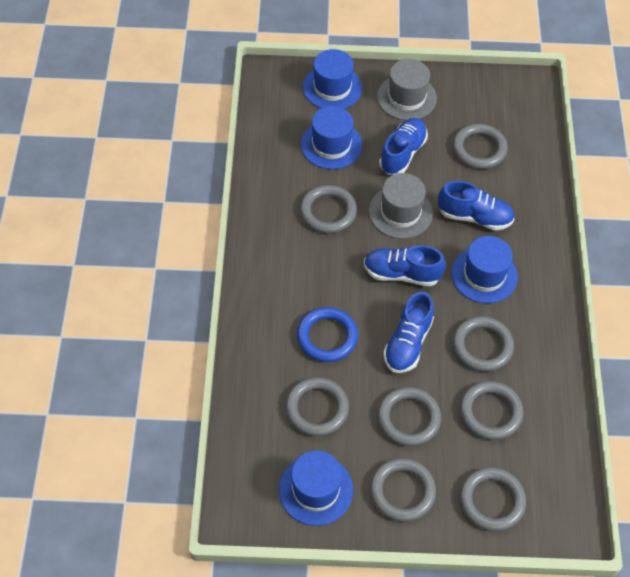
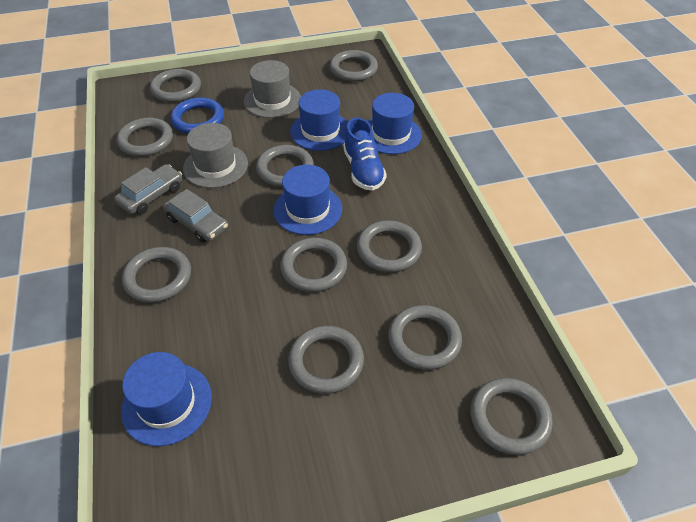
blue shoe: 4 -> 1
grey car: 0 -> 2
grey ring: 8 -> 10

